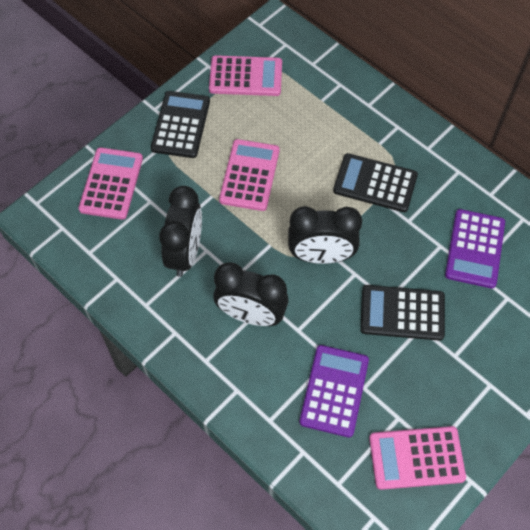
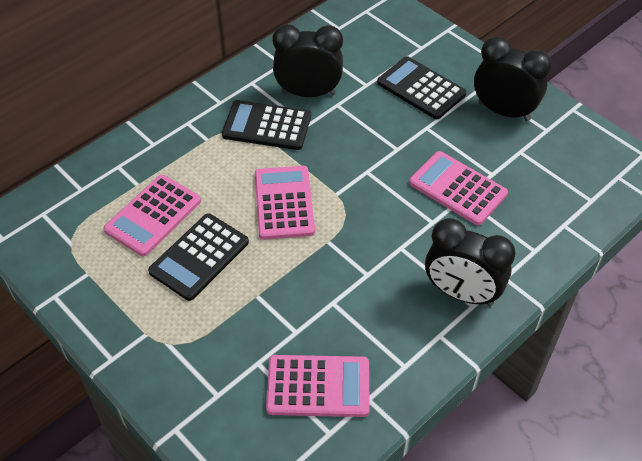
purple calculator: 2 -> 0

